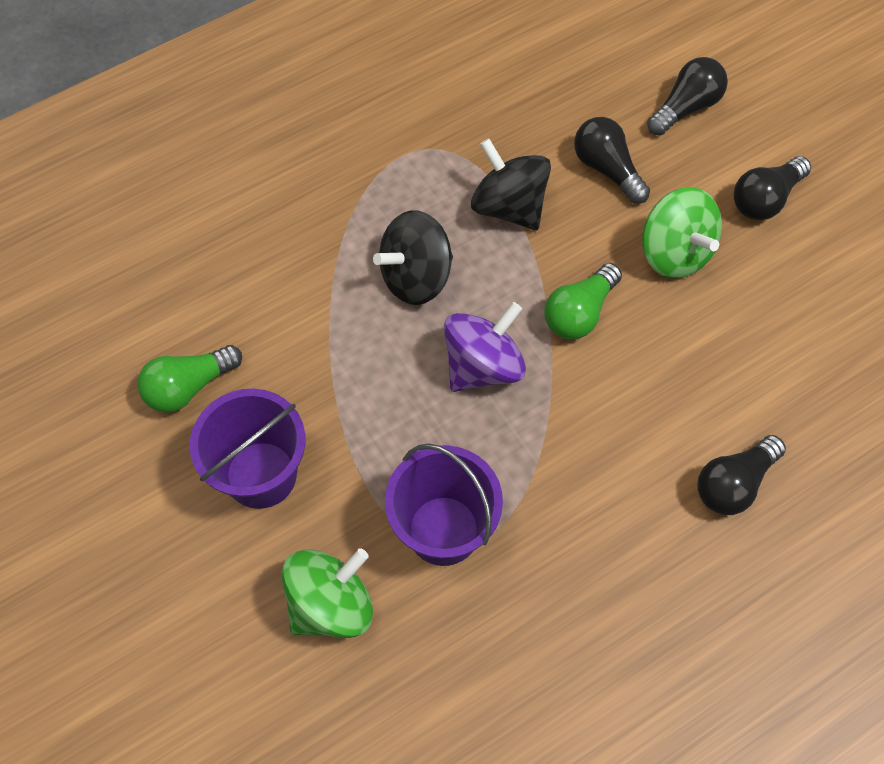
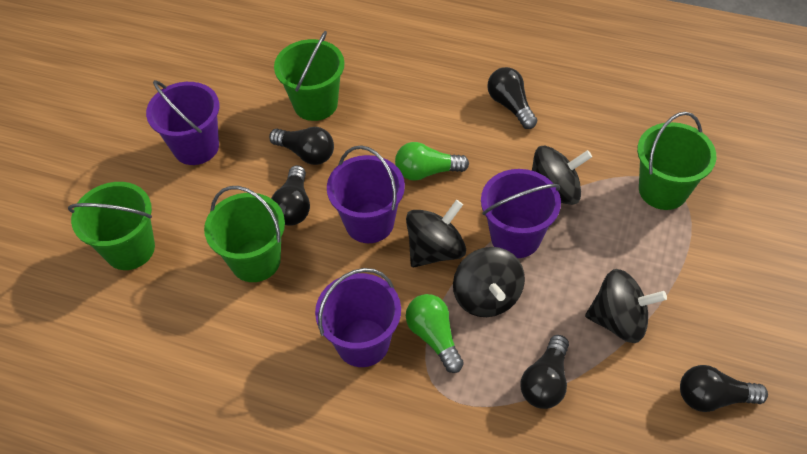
black light bulb: 4 -> 5
black spinning top: 2 -> 4
green bucket: 0 -> 4
green spinning top: 2 -> 0
purple bucket: 2 -> 4
purple spinning top: 1 -> 0

